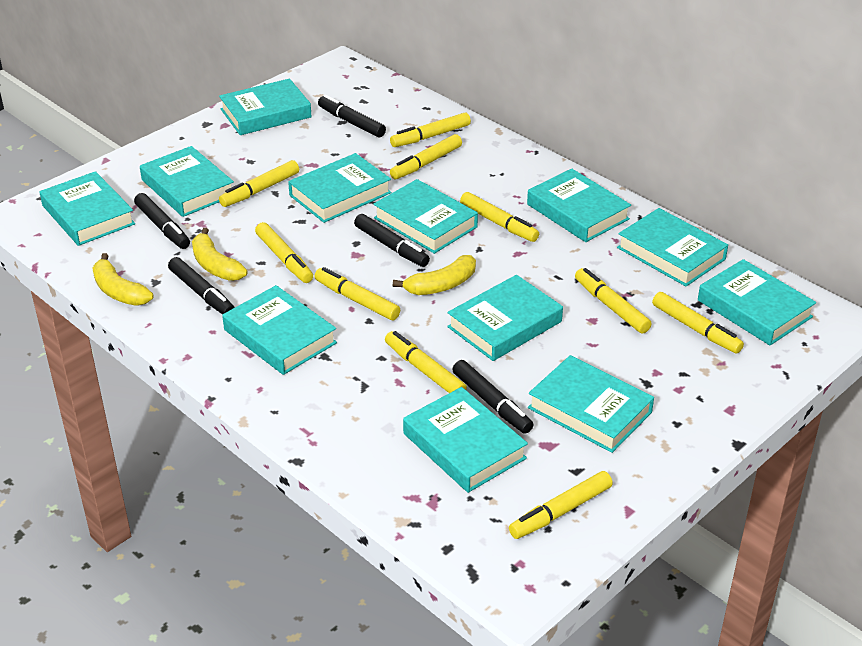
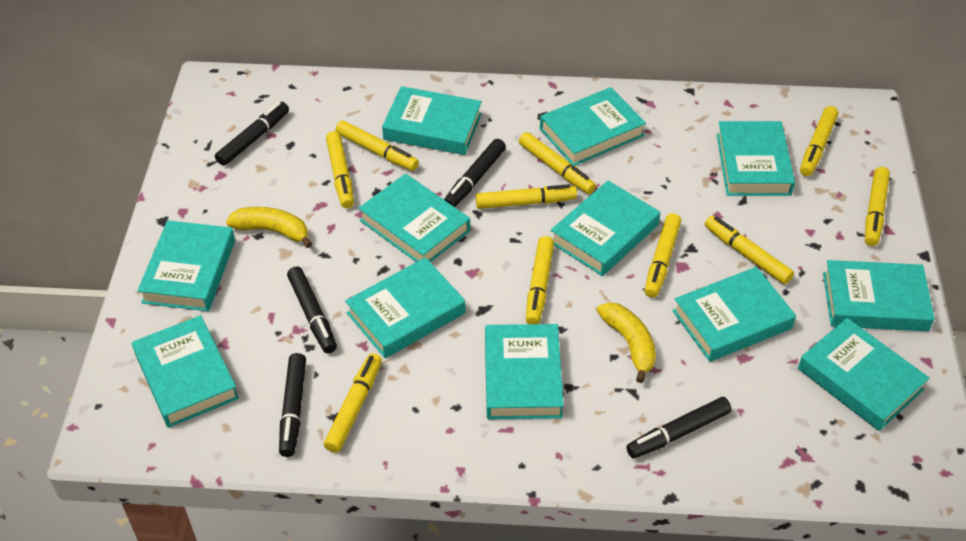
yellow banana: 3 -> 2

